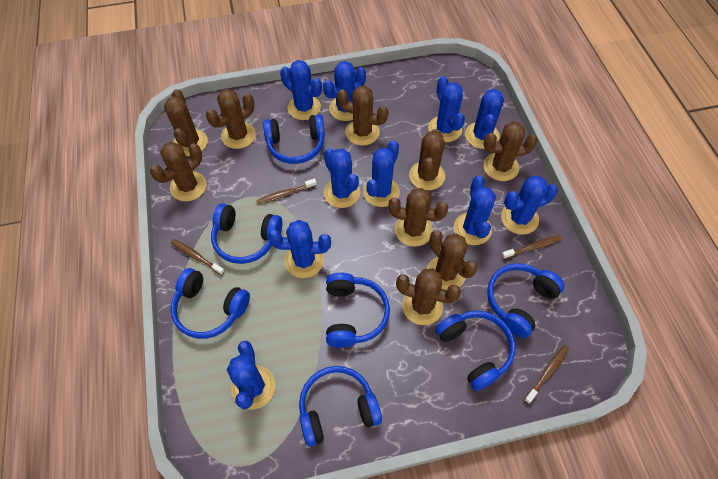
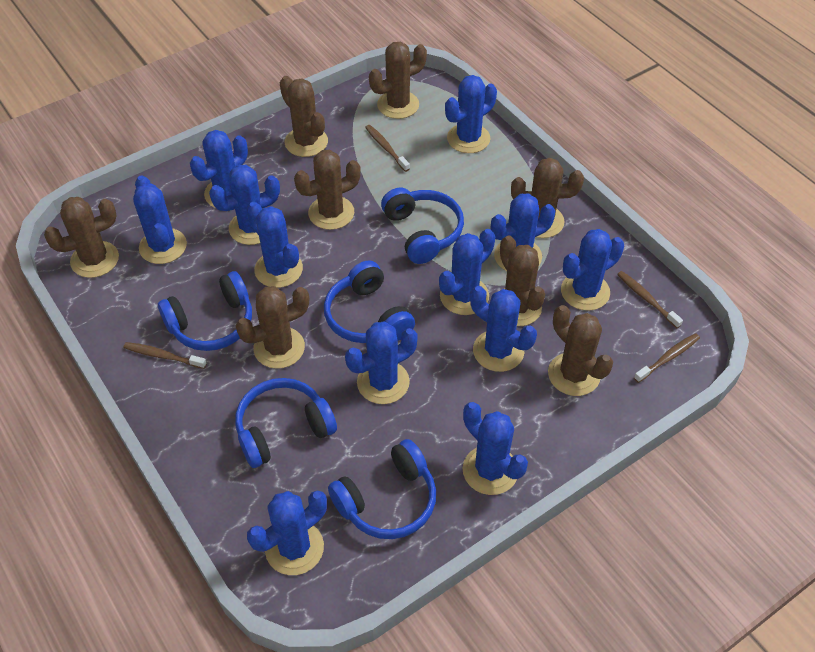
blue cactus: 10 -> 12
blue headphones: 7 -> 5
brown cactus: 9 -> 8

